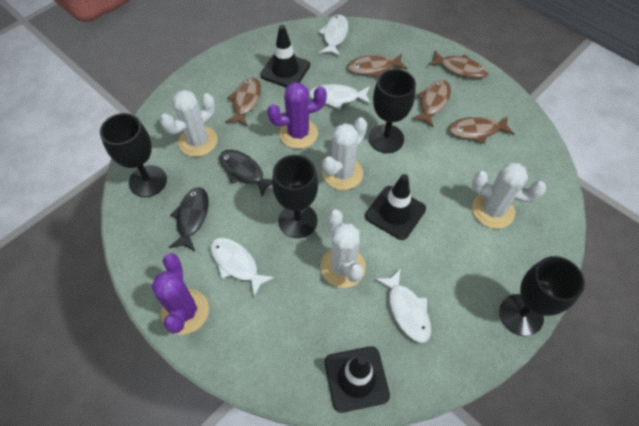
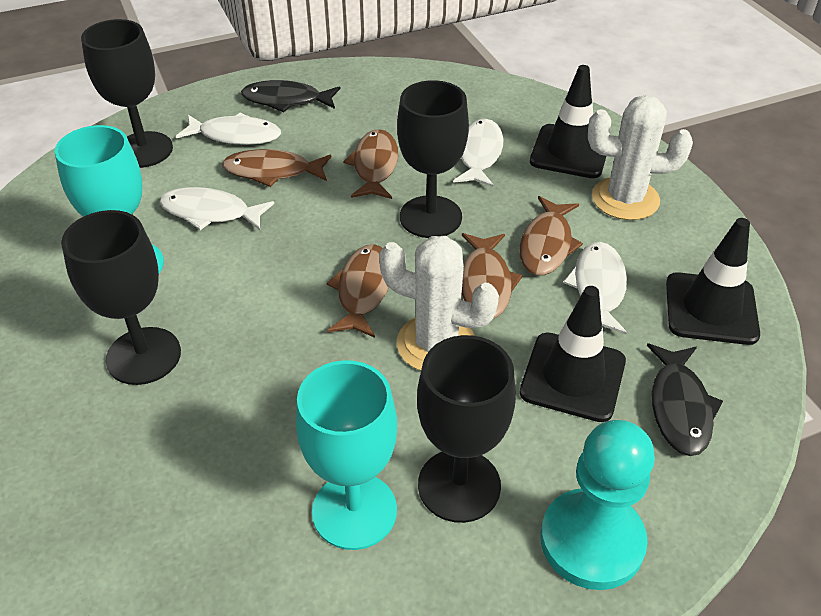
purple cactus: 2 -> 0
turquoise goblet: 0 -> 2
turquoise pawn: 0 -> 1
white cactus: 4 -> 2

